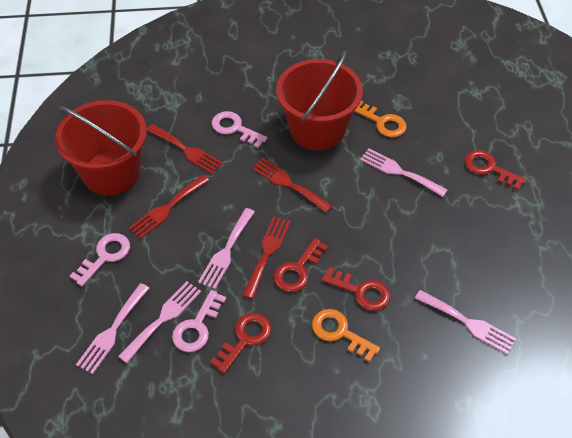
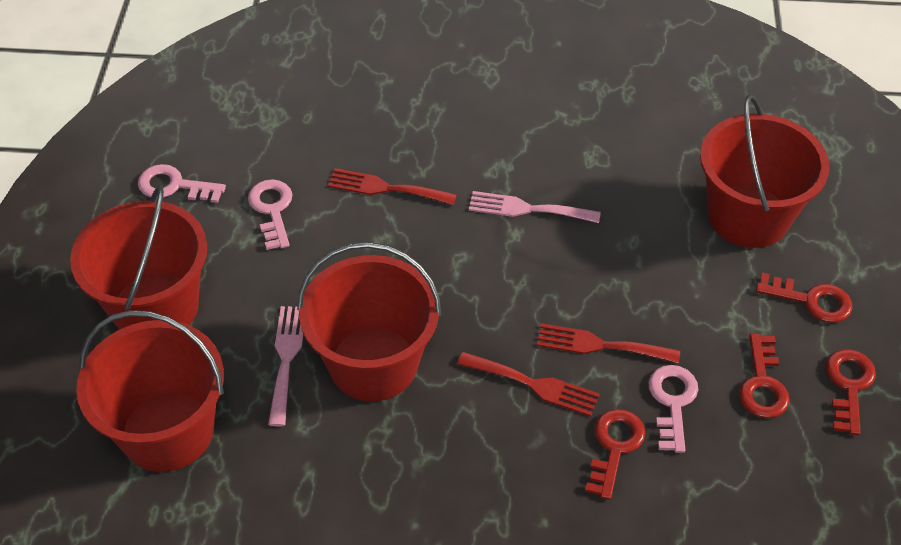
orange key: 2 -> 0
pink fork: 5 -> 2
red bucket: 2 -> 4
red fork: 4 -> 3

